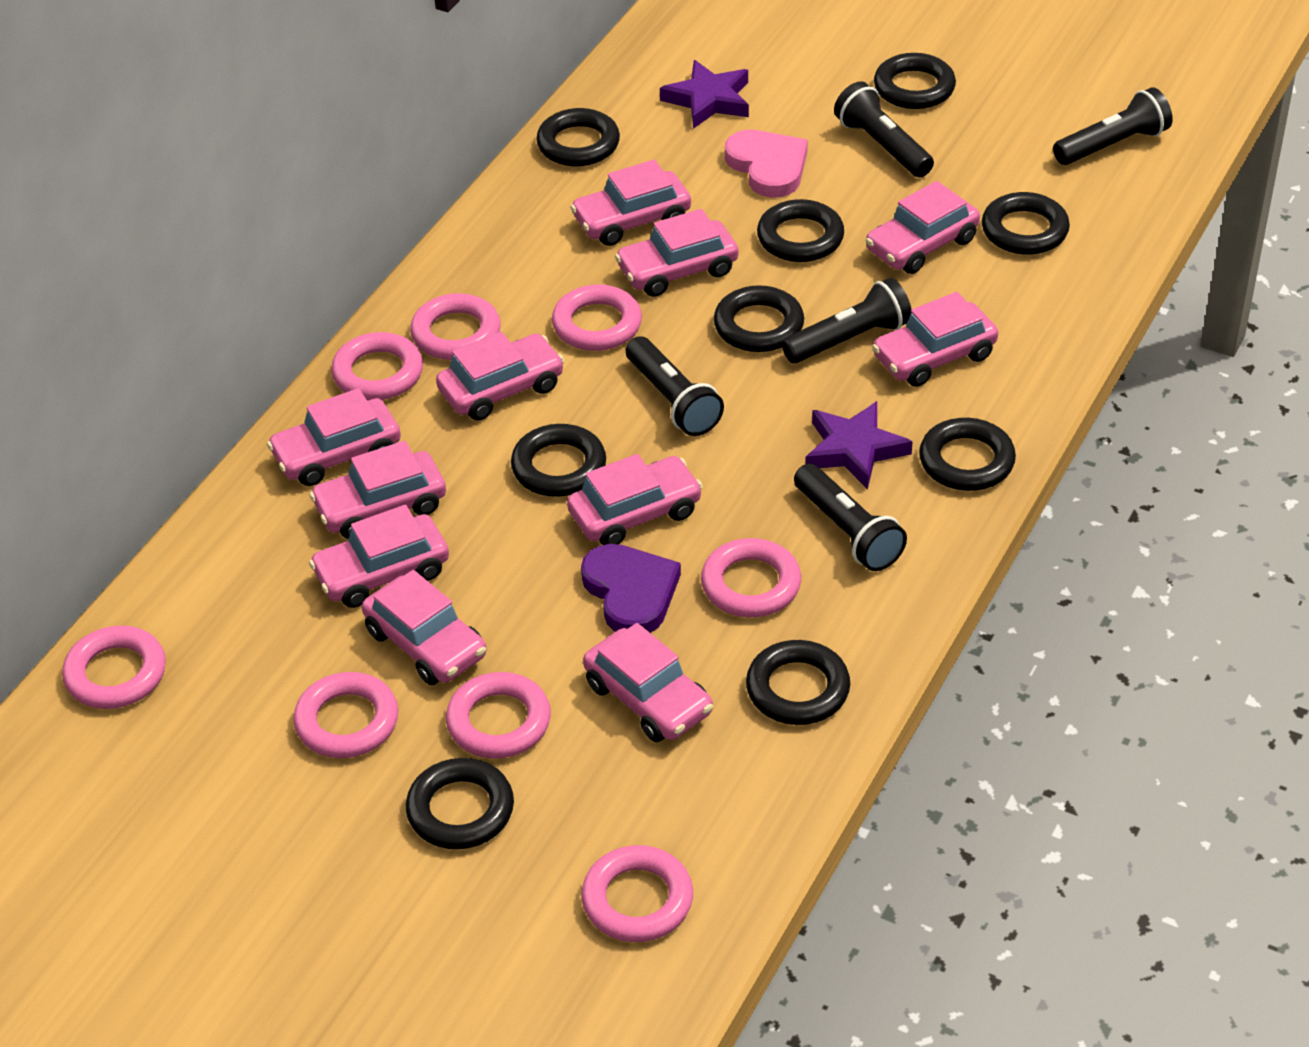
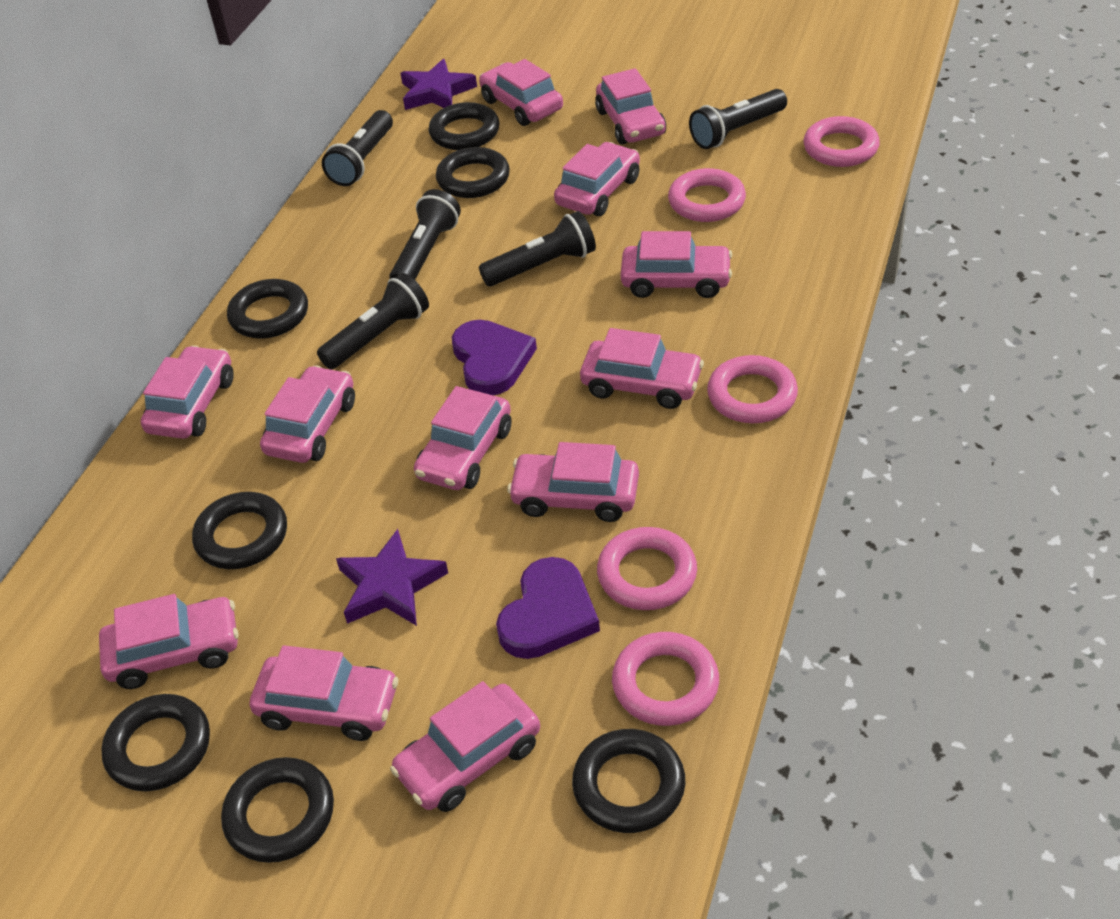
black ring: 9 -> 7
pink car: 11 -> 12
pink heart: 1 -> 0
pink ring: 8 -> 5
purple heart: 1 -> 2

